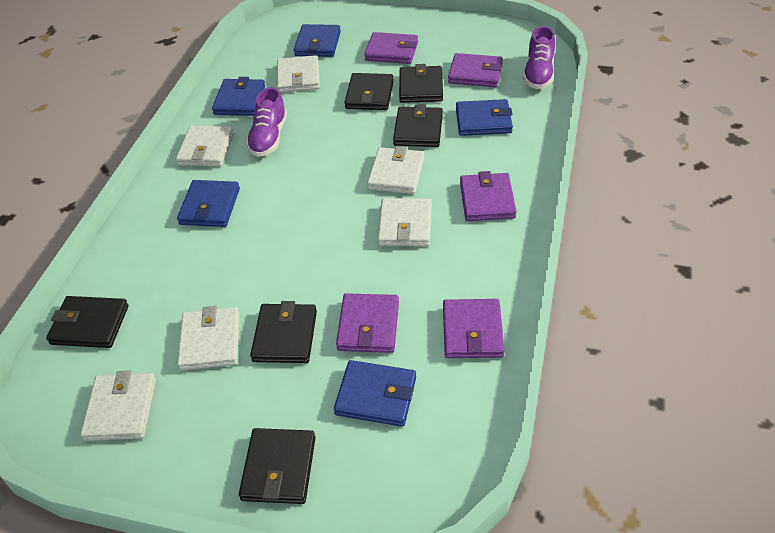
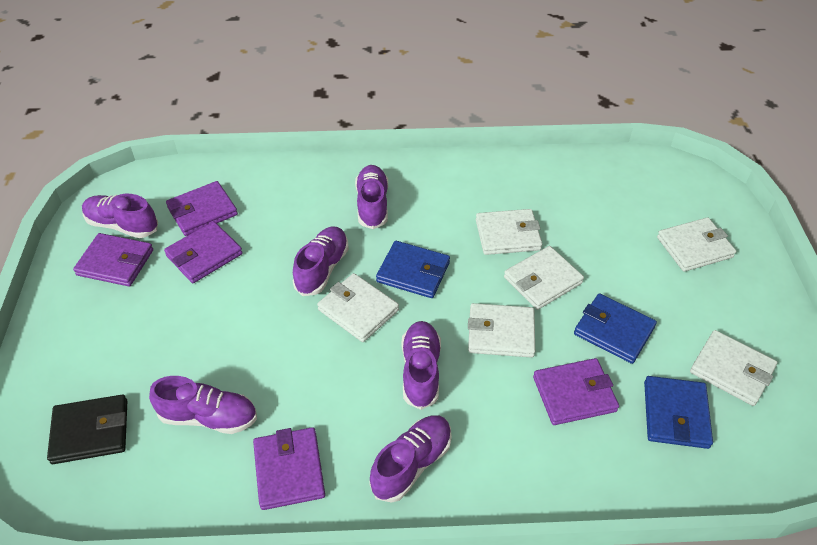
black wallet: 6 -> 1
blue wallet: 5 -> 3
purple shoe: 2 -> 6

